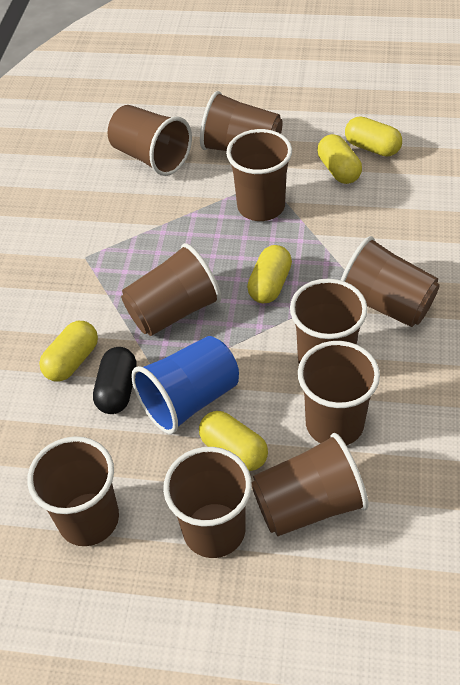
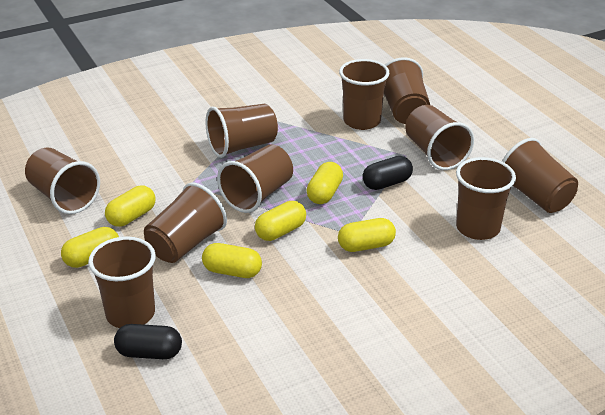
black capsule: 1 -> 2
blue cup: 1 -> 0
yellow capsule: 5 -> 6

